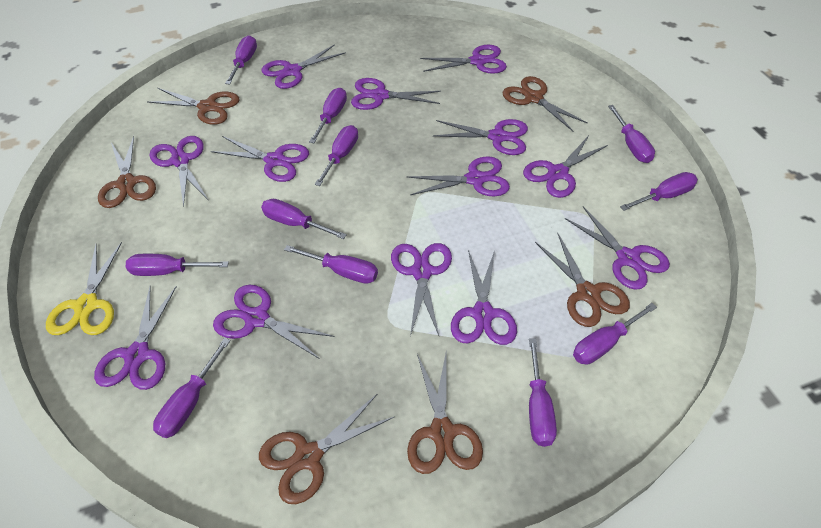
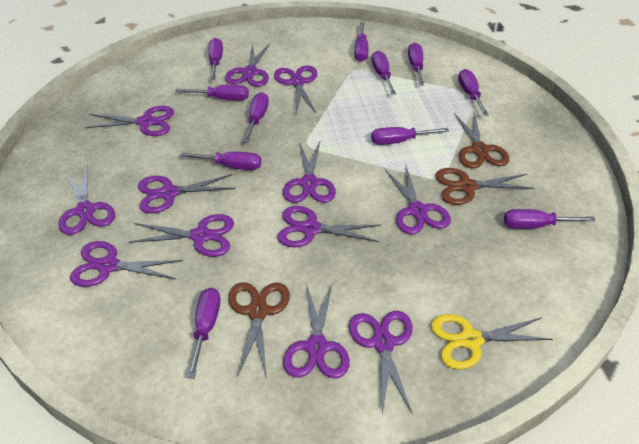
brown scissors: 6 -> 3
purple scissors: 13 -> 12

